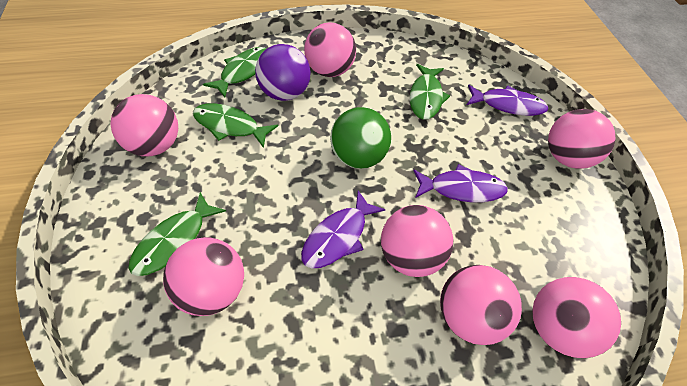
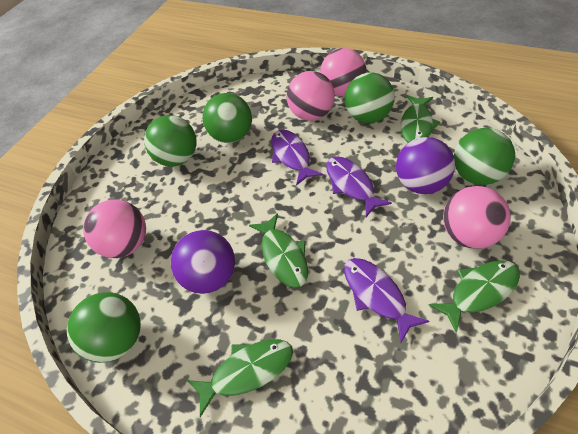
green ball: 1 -> 5
pink ball: 7 -> 4
purple ball: 1 -> 2

